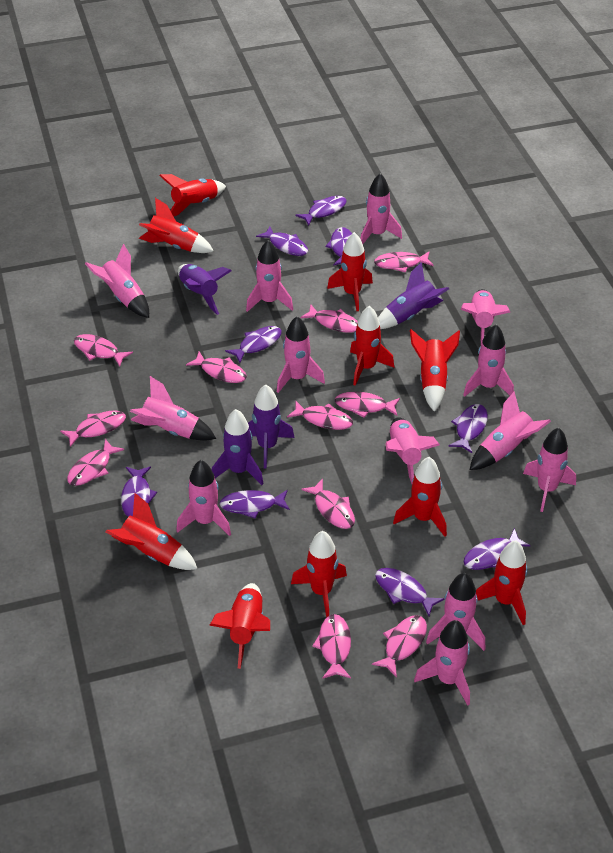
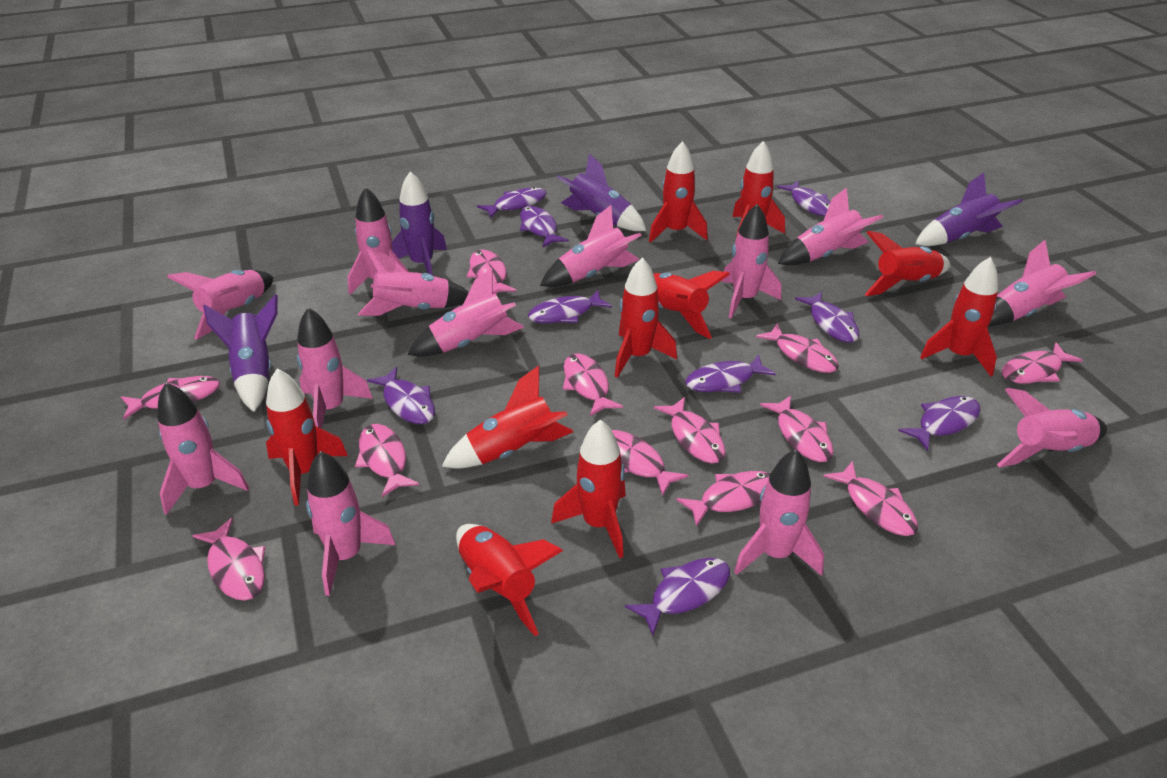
pink fish: 11 -> 12

